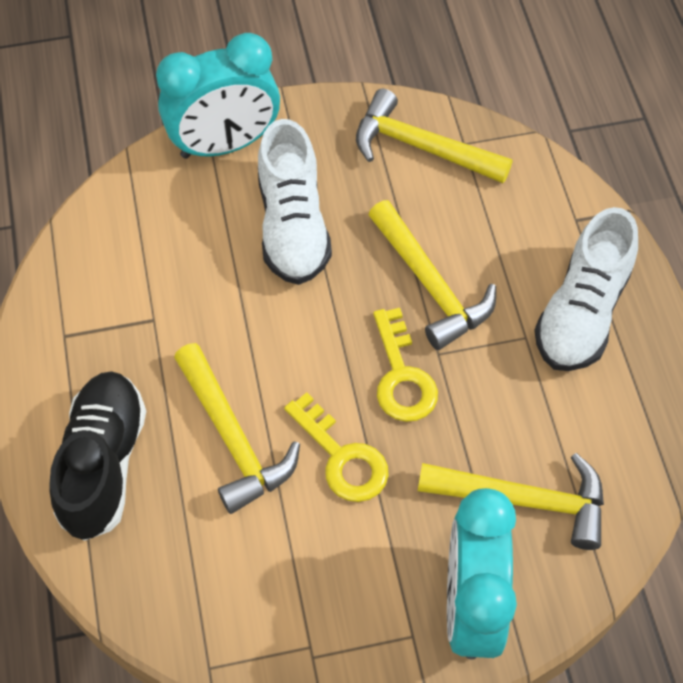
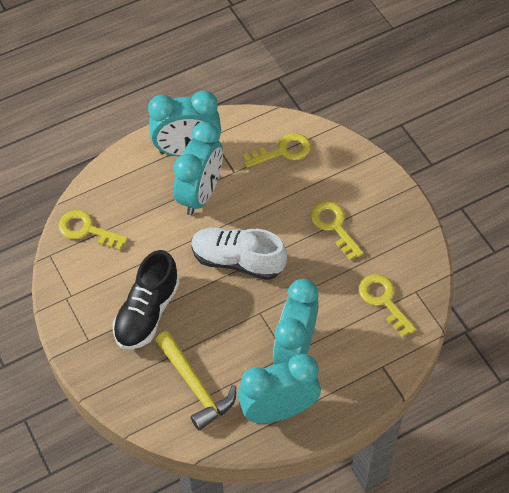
turquoise clock: 2 -> 4
white shoe: 2 -> 1
yellow hammer: 4 -> 1
yellow key: 2 -> 4

